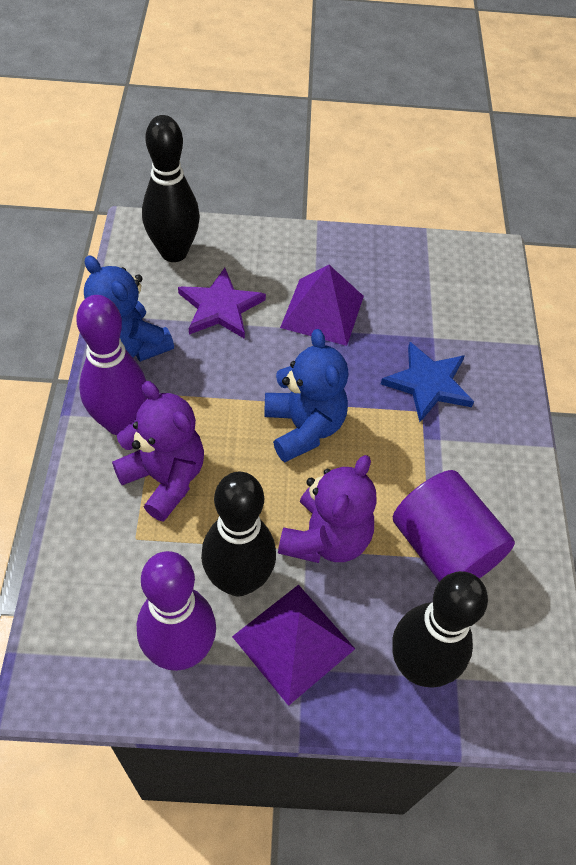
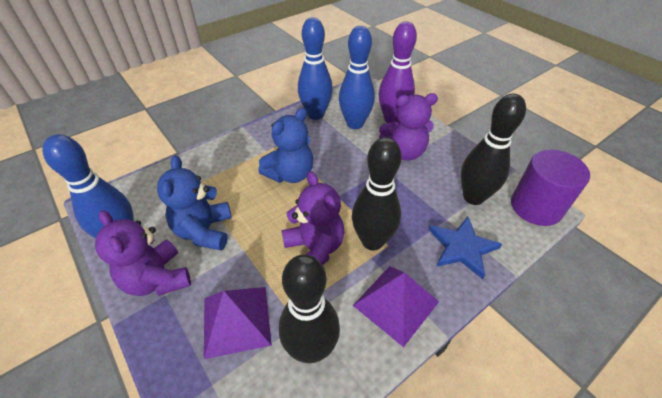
blue bowling pin: 0 -> 3
purple bowling pin: 2 -> 1
purple star: 1 -> 0
purple teddy bear: 2 -> 3

